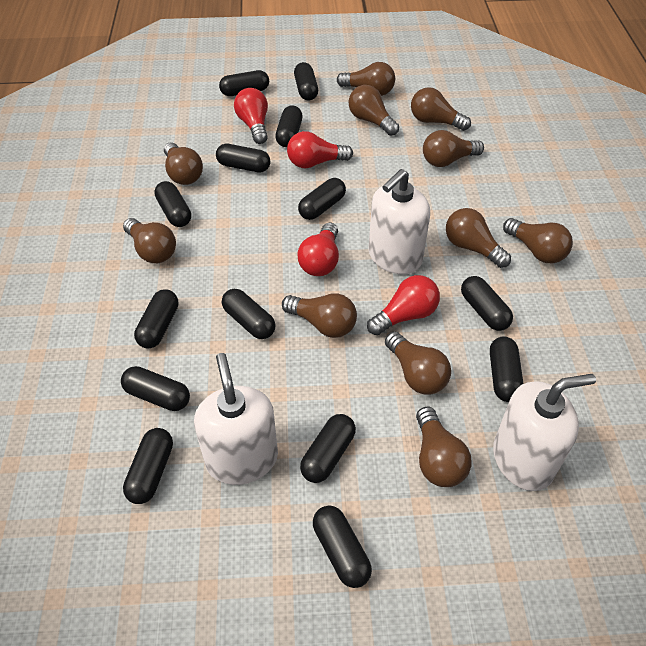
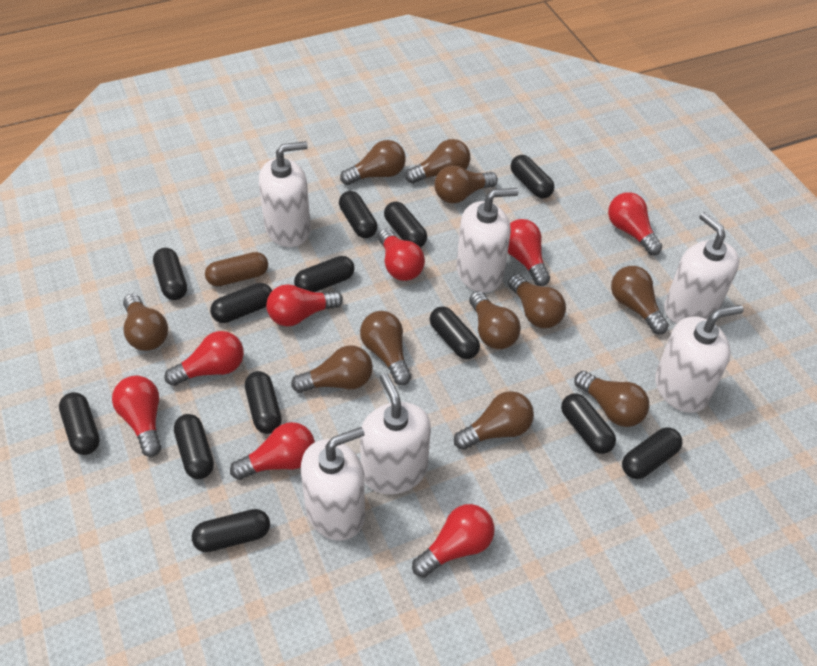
black capsule: 14 -> 13
brown capsule: 0 -> 1
red light bulb: 4 -> 8
white soap dispenser: 3 -> 6

